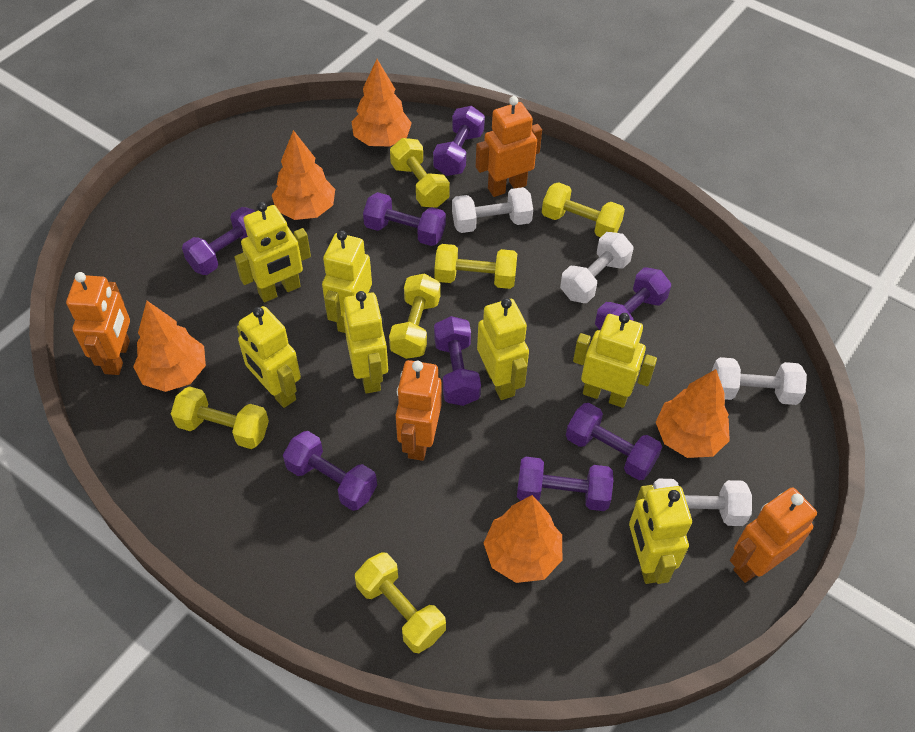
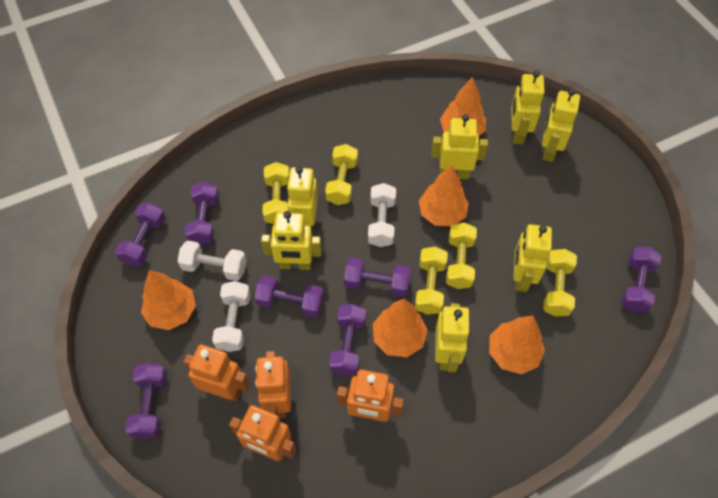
purple dumbbell: 8 -> 7
white dumbbell: 4 -> 3
yellow dumbbell: 6 -> 5

